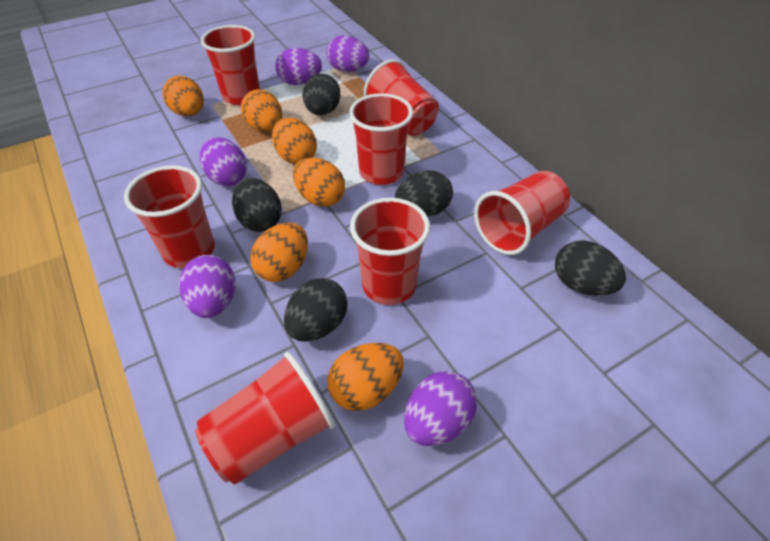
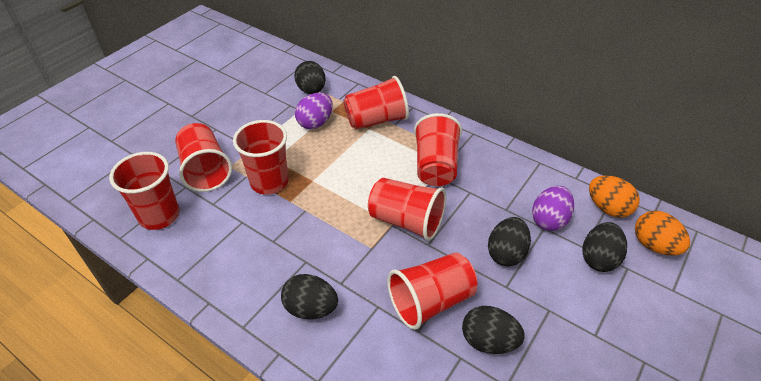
orange egg: 6 -> 2
purple egg: 5 -> 2

